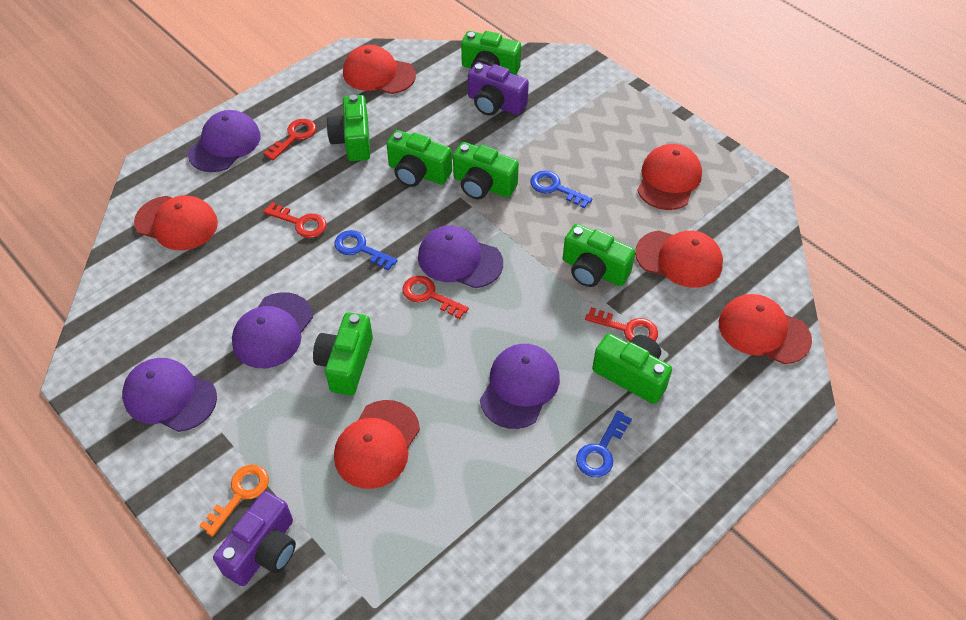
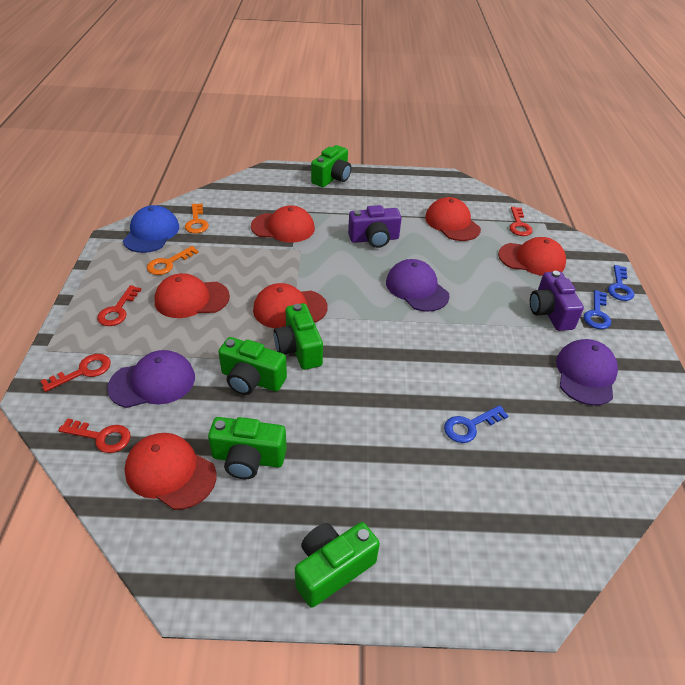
blue cap: 0 -> 1
green camera: 7 -> 5
orange key: 1 -> 2
purple cap: 5 -> 3

